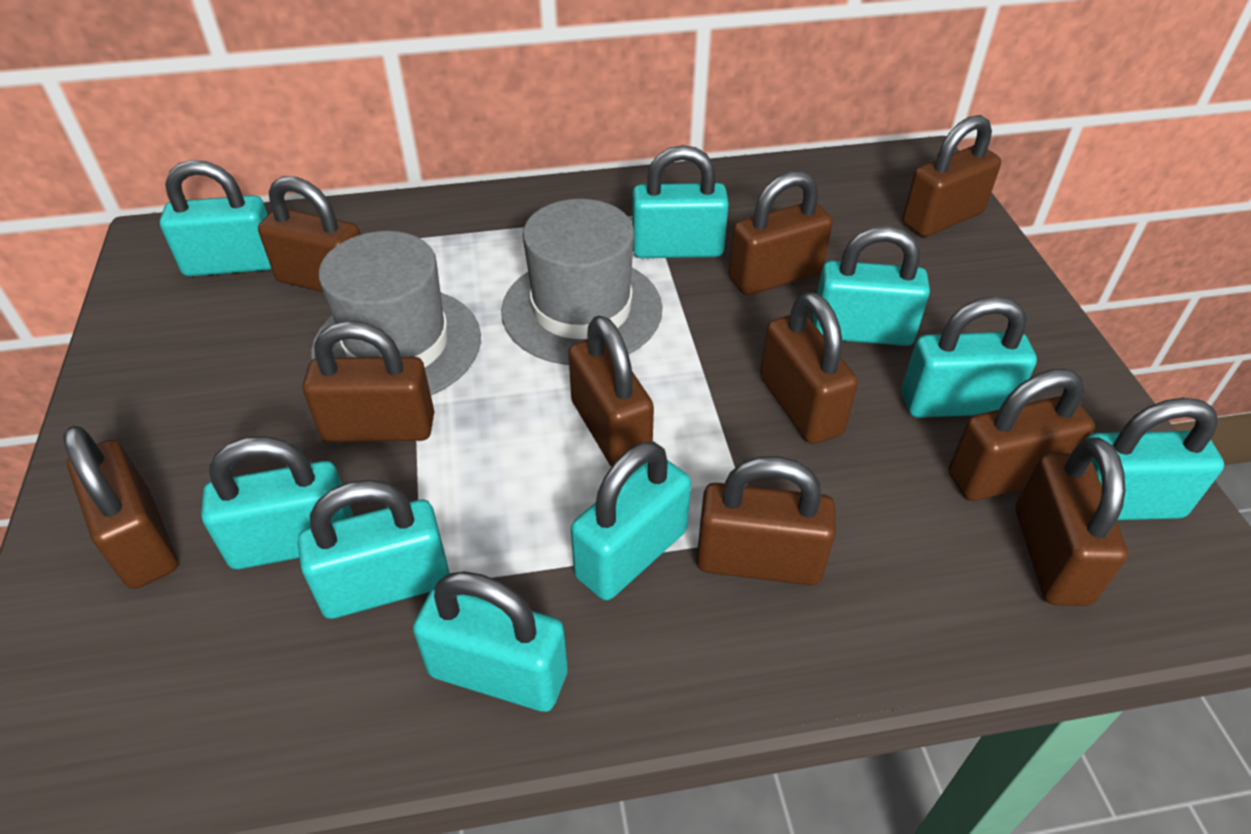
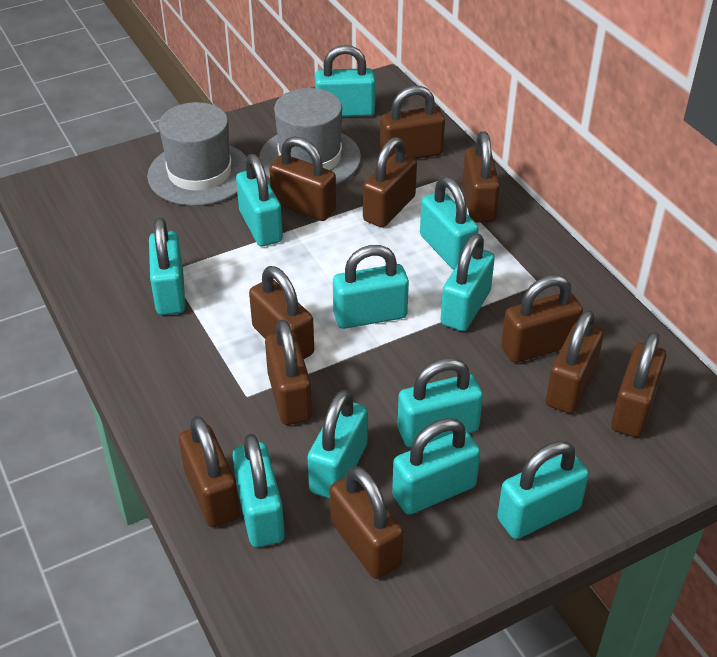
brown padlock: 10 -> 11
turquoise padlock: 9 -> 11

